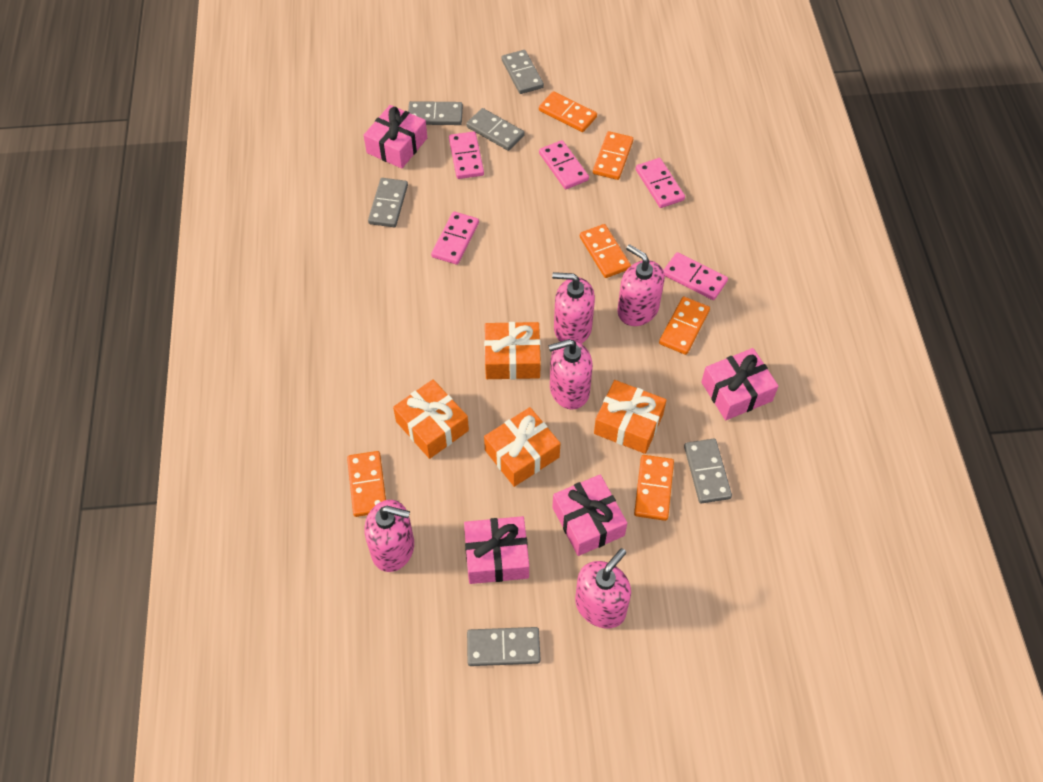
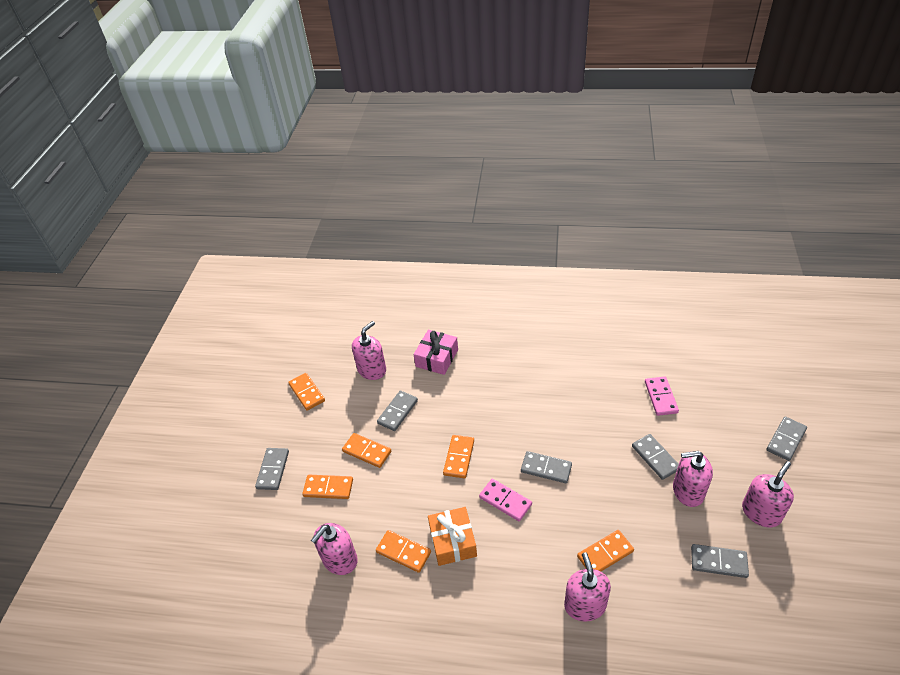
orange gift: 4 -> 1
pink domino: 5 -> 2
pink gift: 4 -> 1

